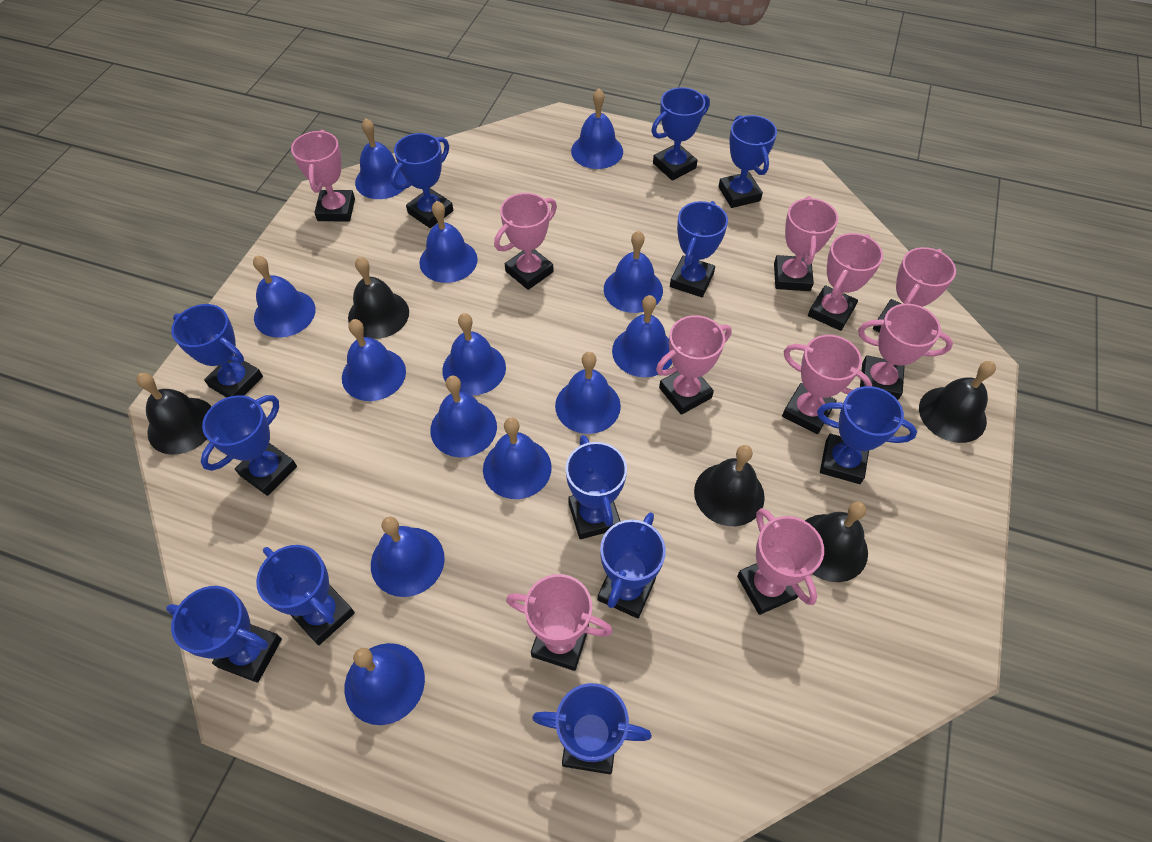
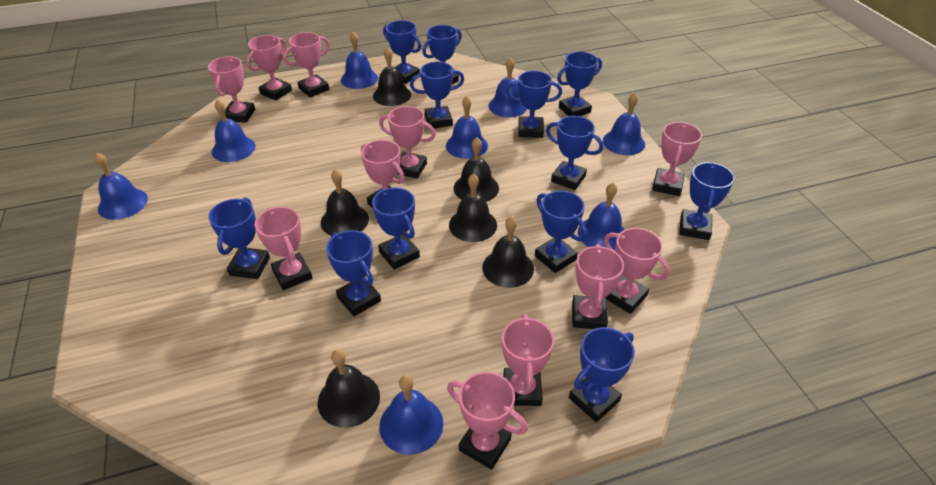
black bell: 5 -> 6
blue bell: 13 -> 8
pink trophy: 10 -> 11

